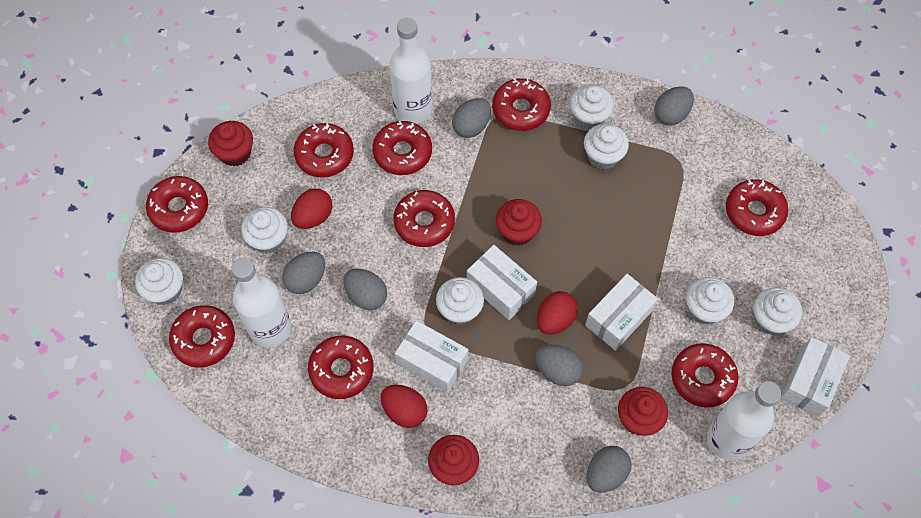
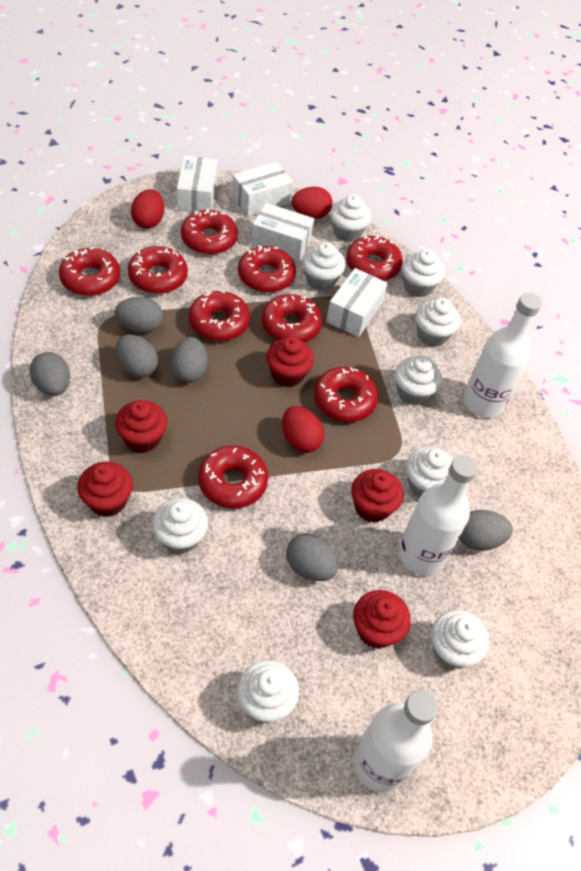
red cupcake: 4 -> 5
white cupcake: 7 -> 9

